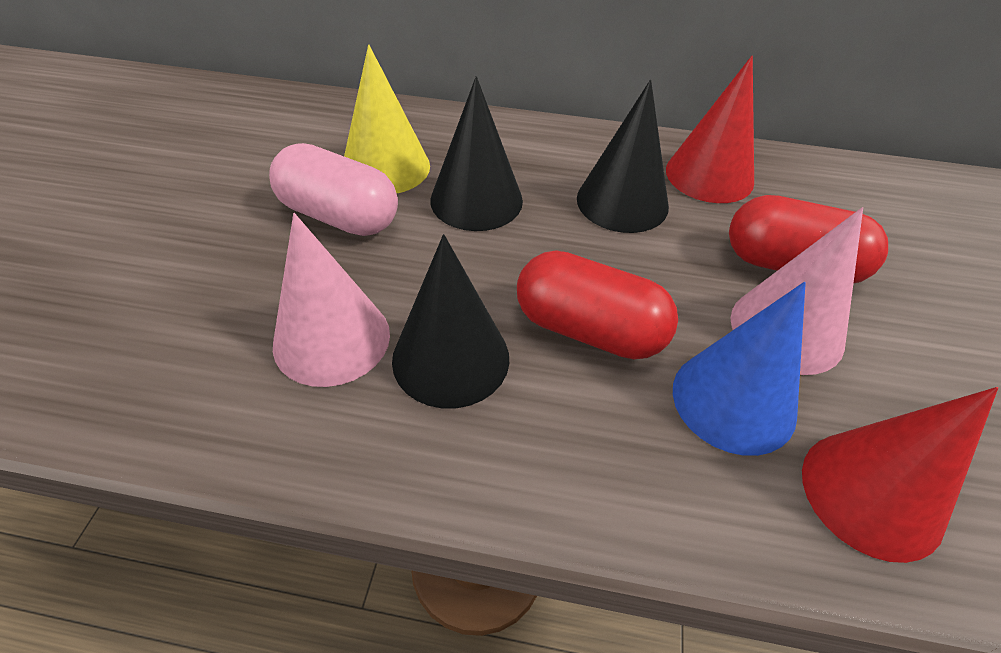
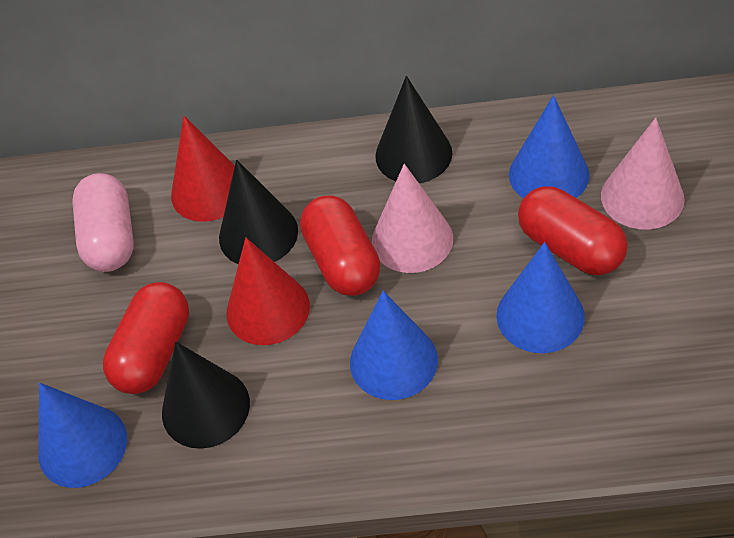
blue cone: 1 -> 4
red capsule: 2 -> 3
yellow cone: 1 -> 0

